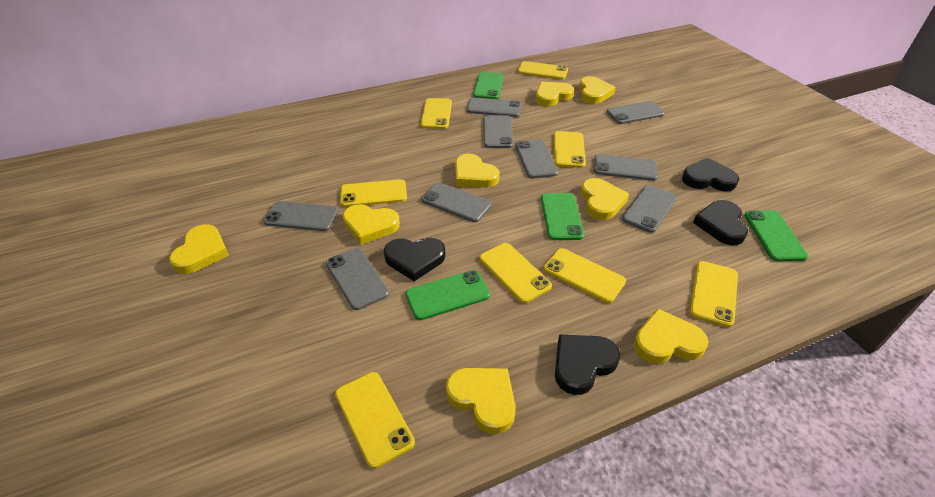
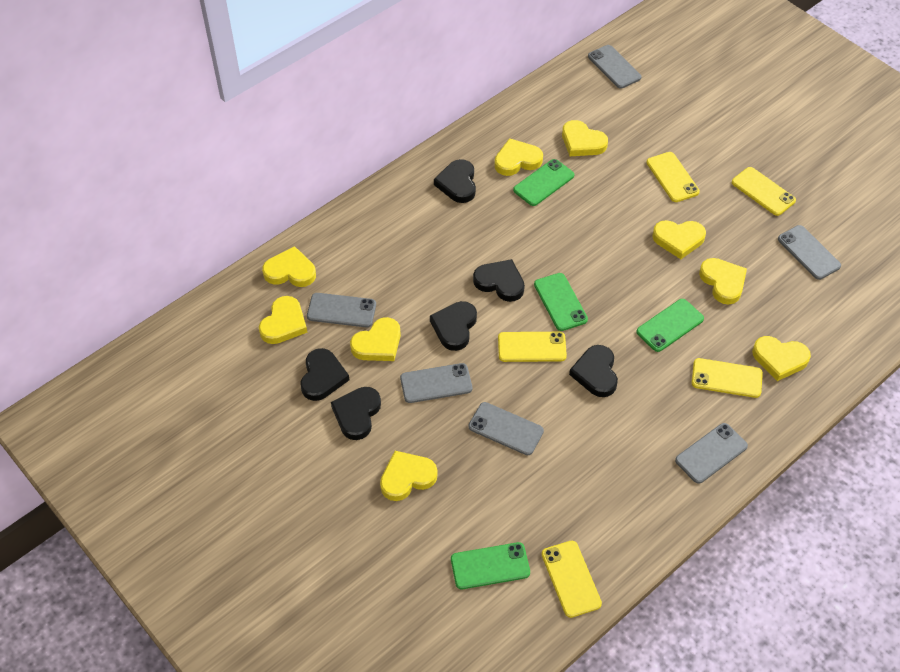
black heart: 4 -> 6
grey phone: 9 -> 6
yellow heart: 8 -> 9
yellow phone: 8 -> 5

